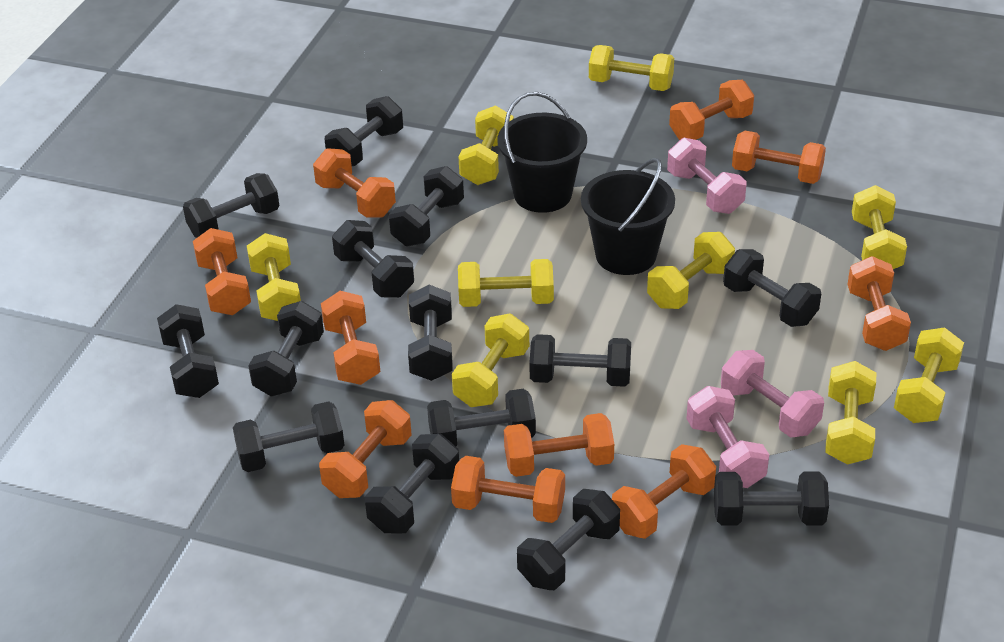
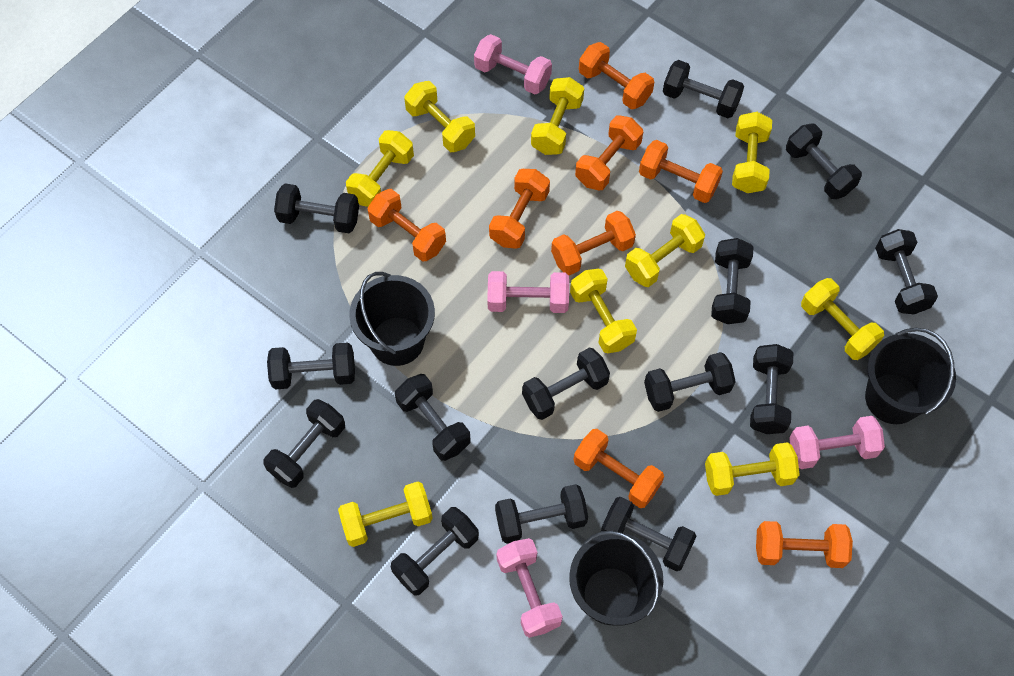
black bucket: 2 -> 3
orange dumbbell: 10 -> 8
pink dumbbell: 3 -> 4

